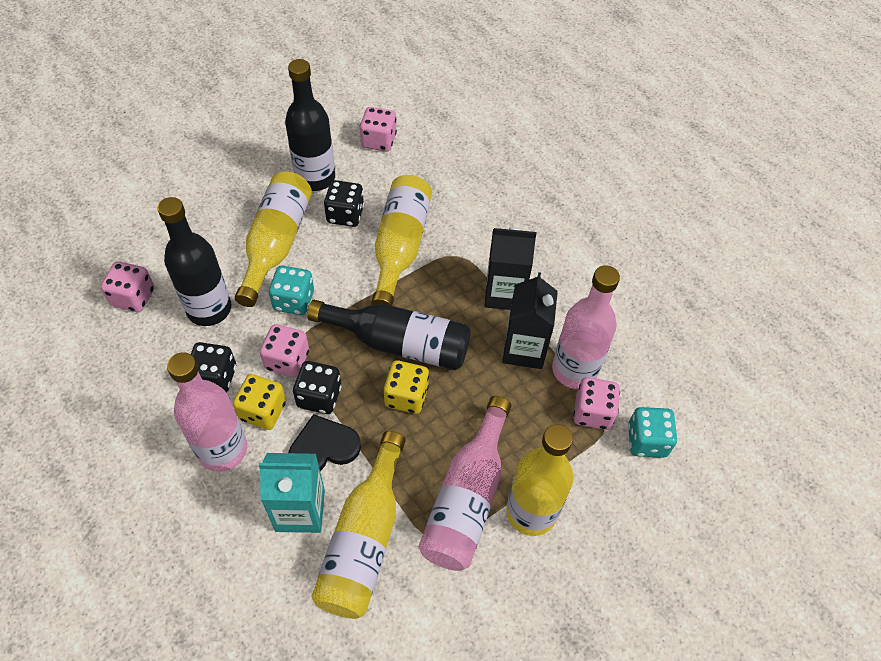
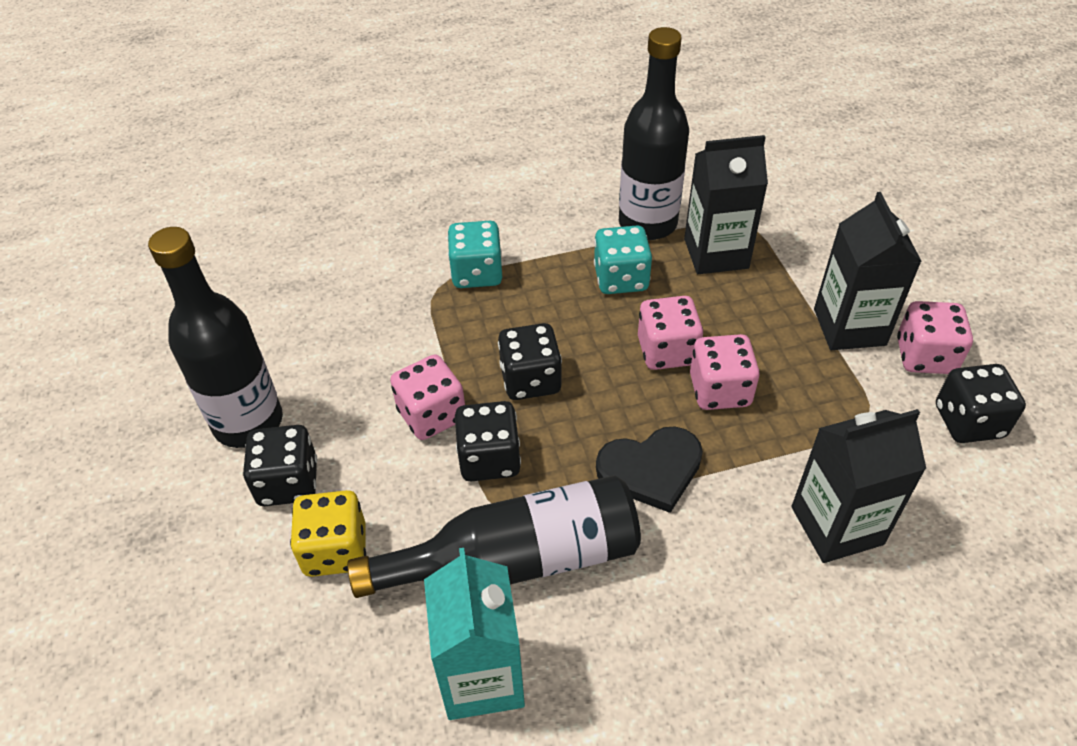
black carton: 2 -> 3
black dice: 3 -> 4
pink bottle: 3 -> 0
yellow bottle: 4 -> 0
yellow dice: 2 -> 1

